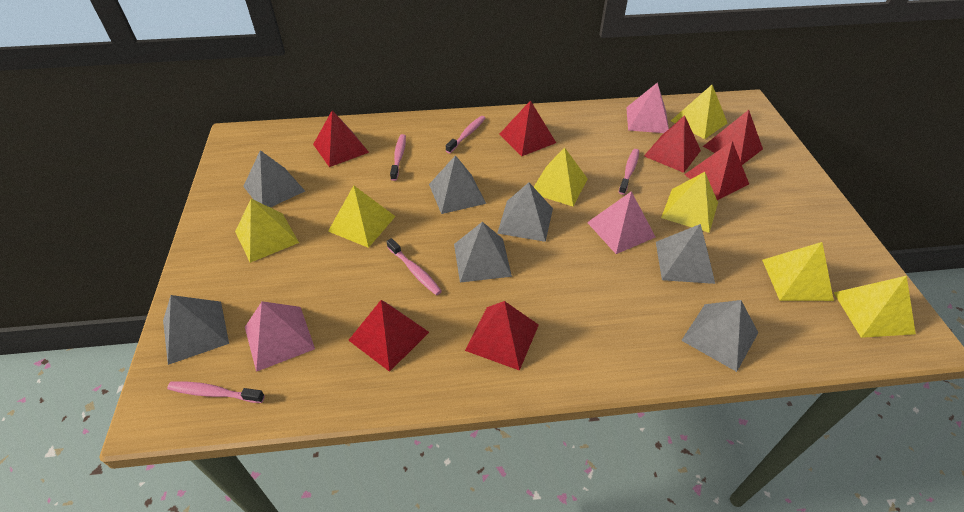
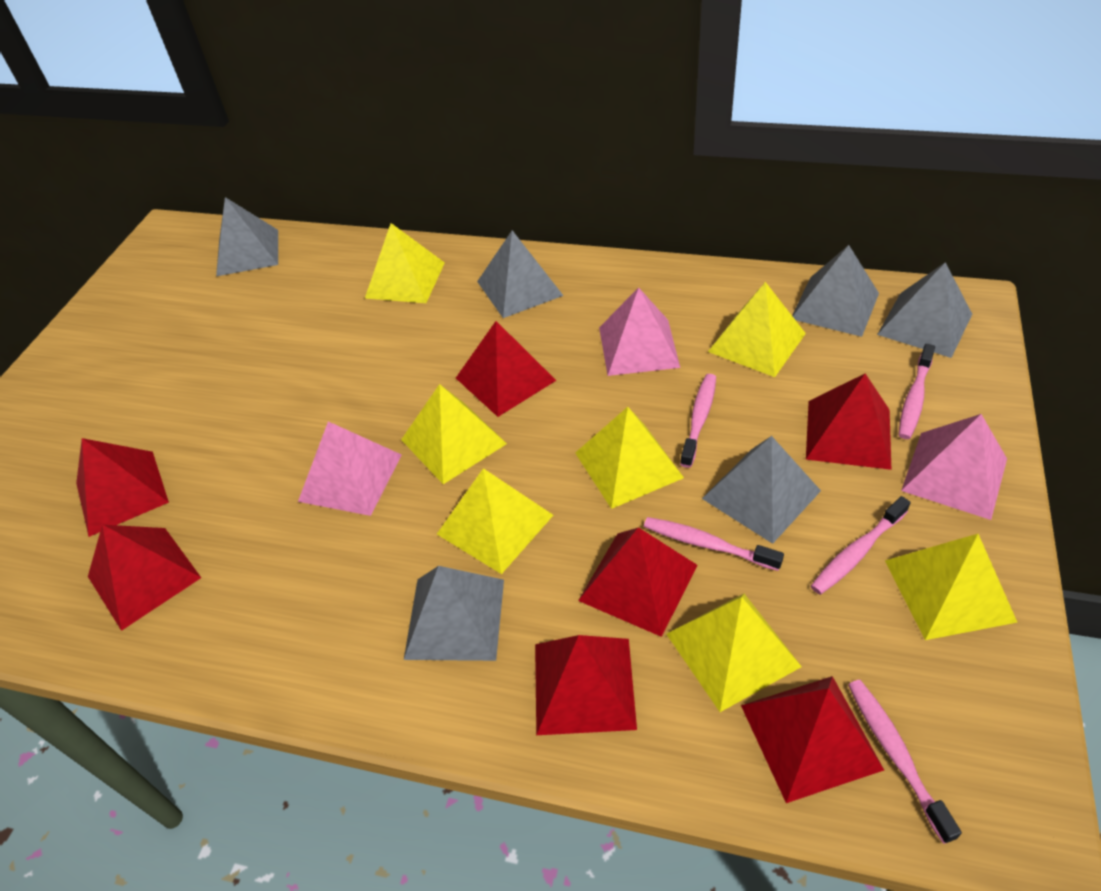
grey pyramid: 7 -> 6

